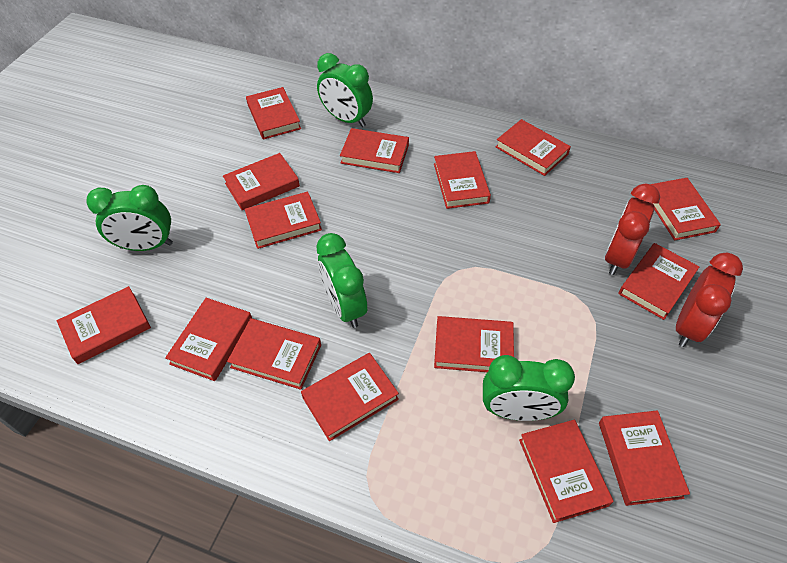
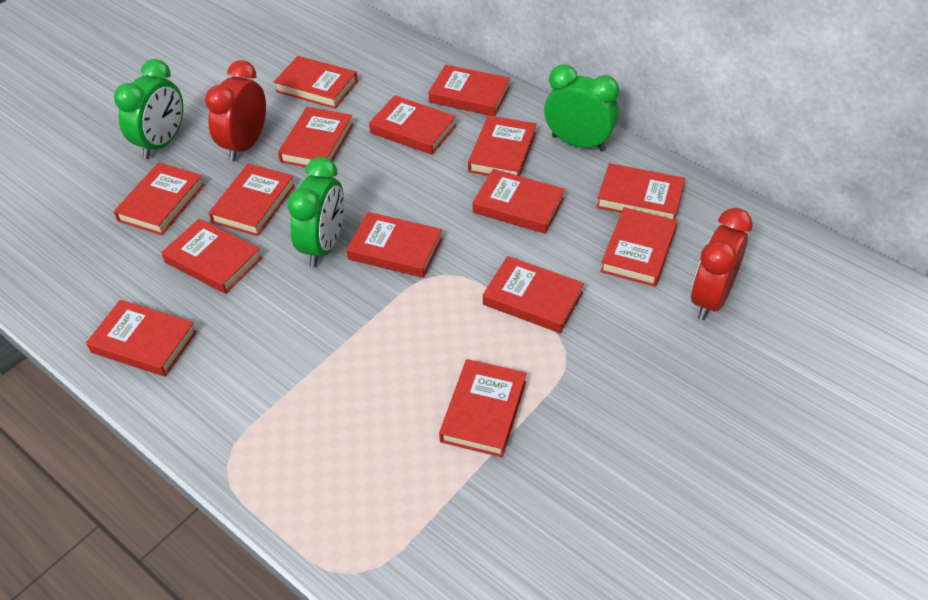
green clock: 4 -> 3

